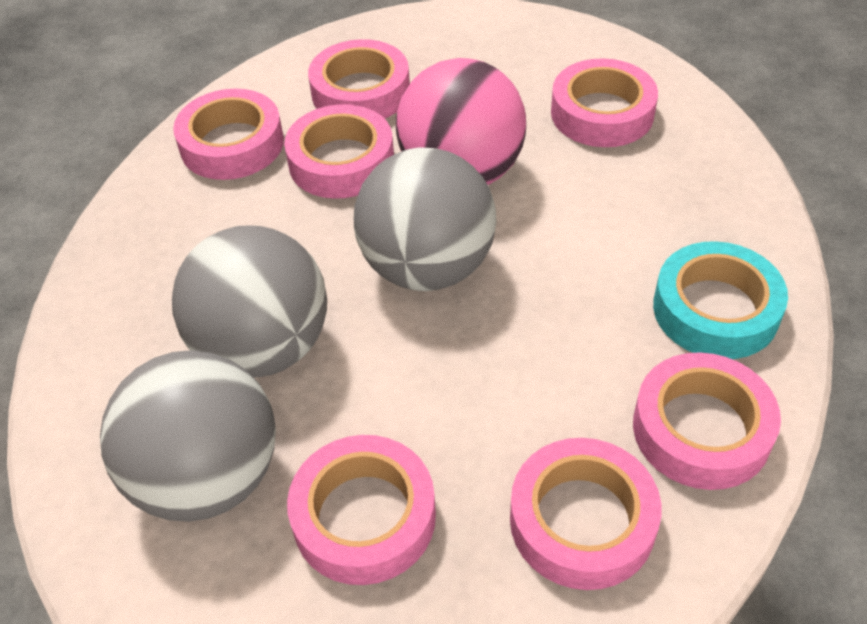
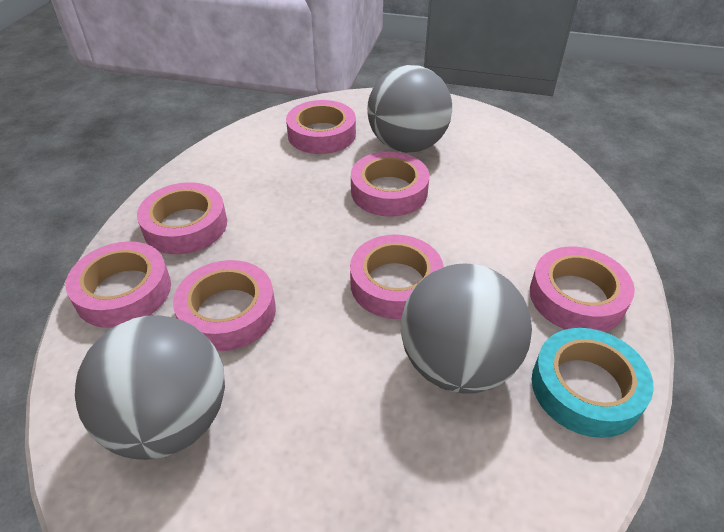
pink ball: 1 -> 0

